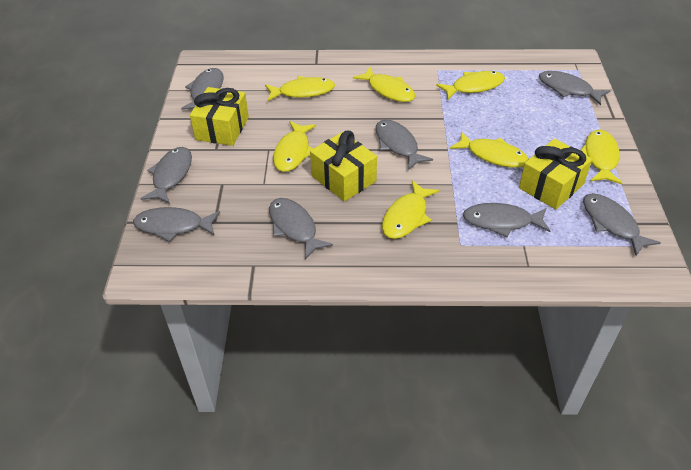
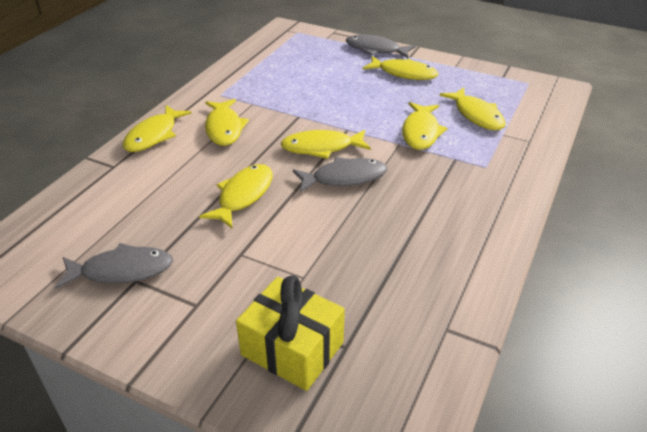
grey fish: 8 -> 3
yellow gift: 3 -> 1

